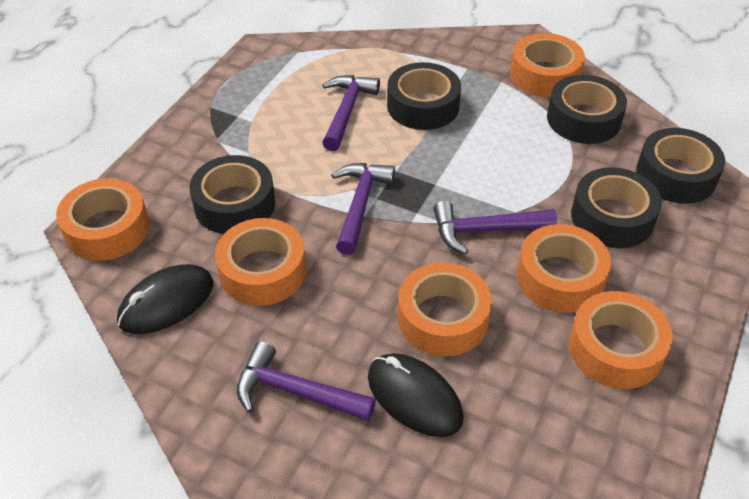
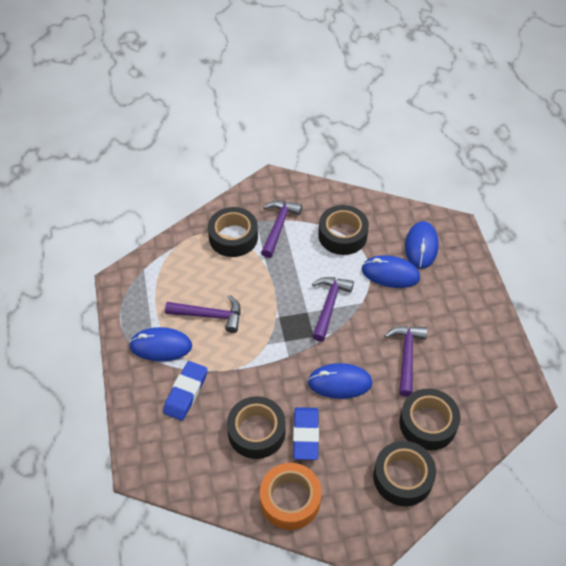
black mouse: 2 -> 0
blue eraser: 0 -> 2
blue mouse: 0 -> 4
orange tape: 6 -> 1

